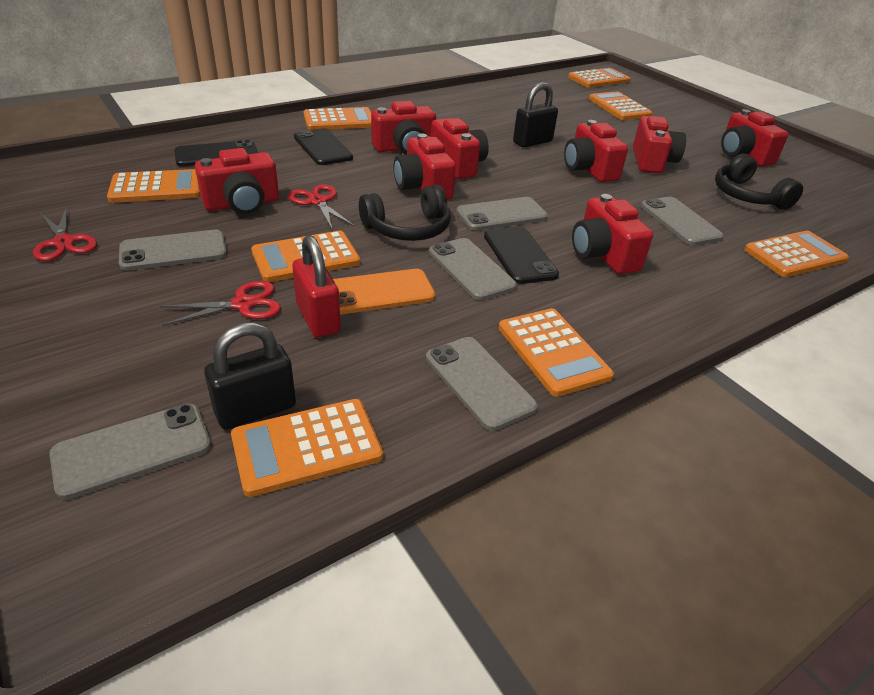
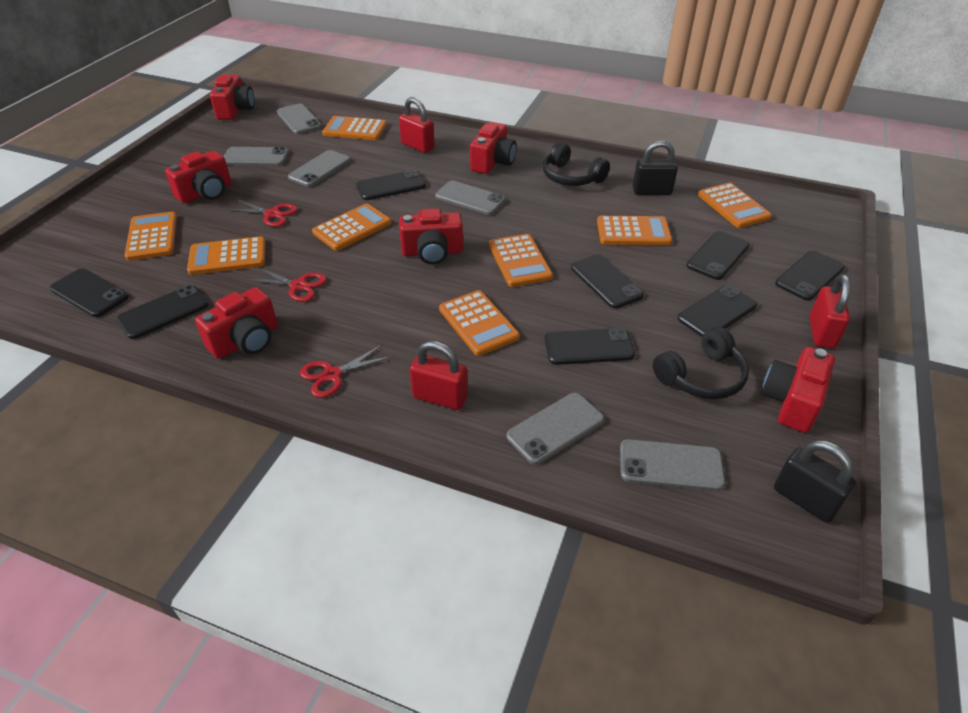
black phone: 3 -> 8
orange phone: 1 -> 0
red camera: 8 -> 6
red padlock: 1 -> 3

